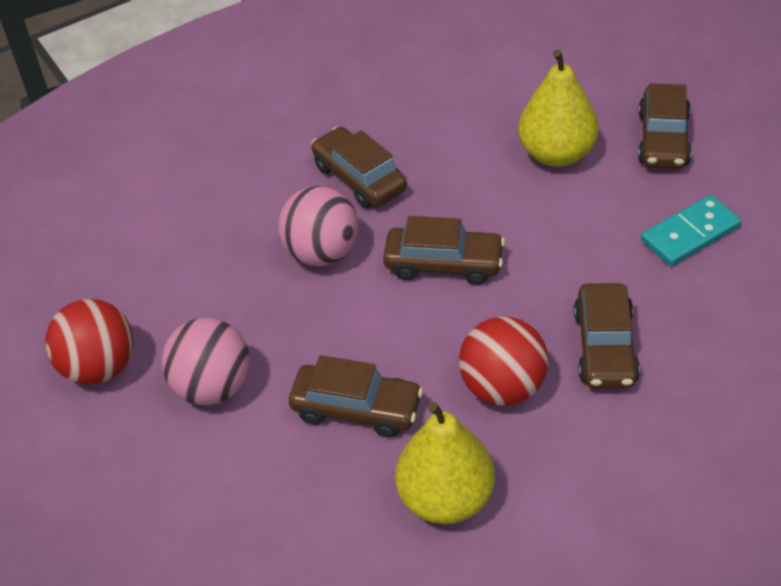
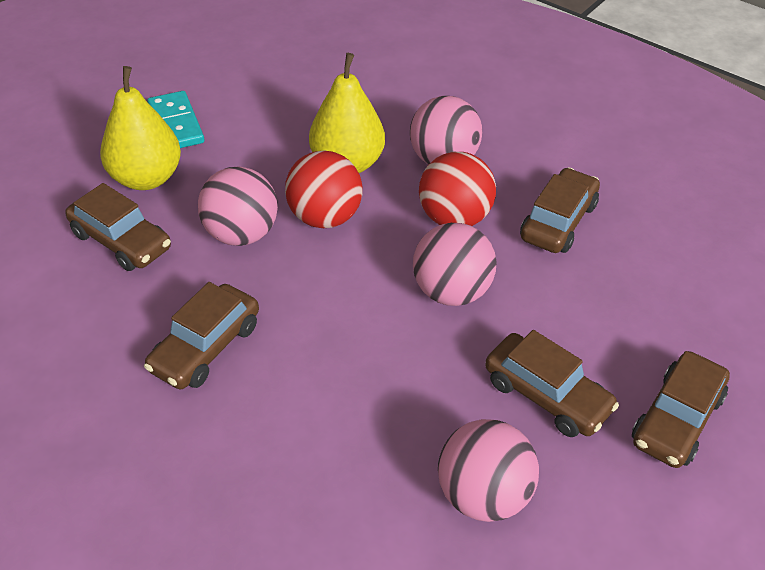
pink ball: 2 -> 4

